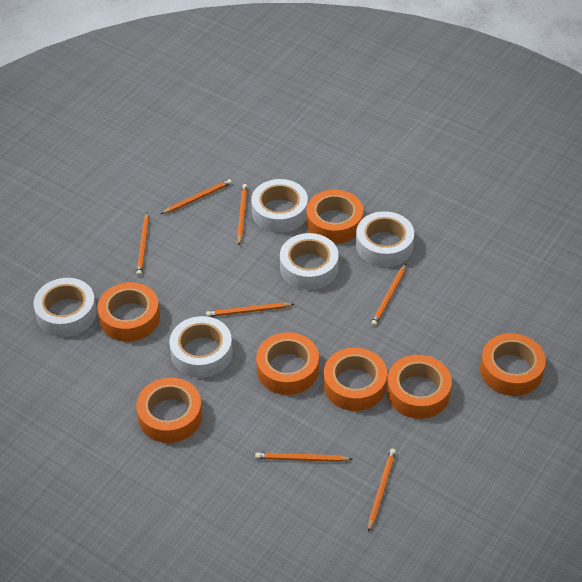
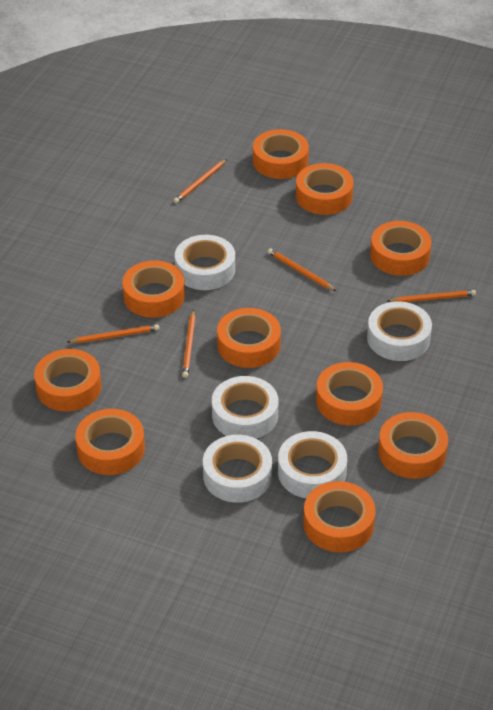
orange pencil: 7 -> 5
orange tape: 7 -> 10

